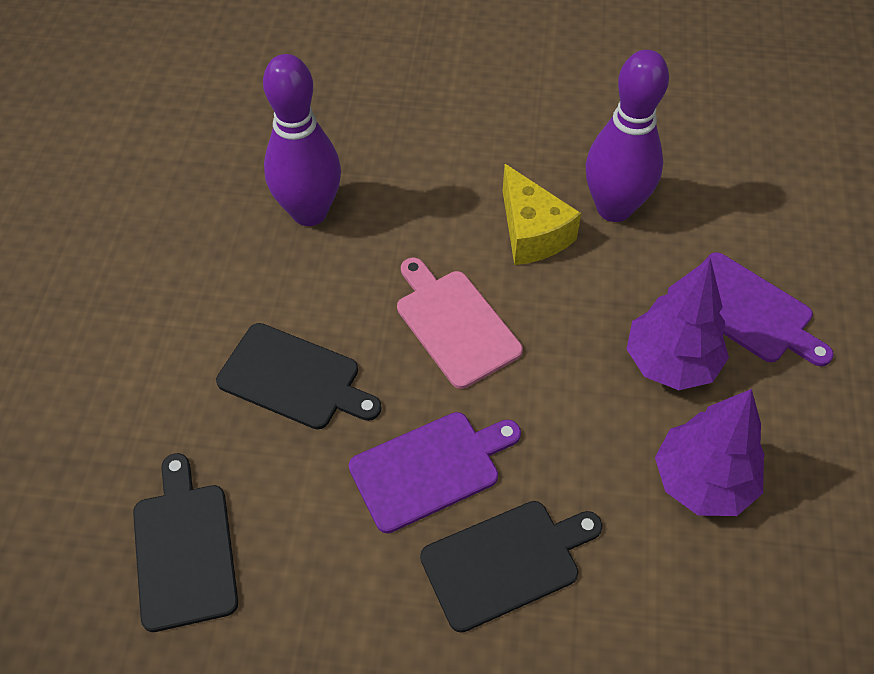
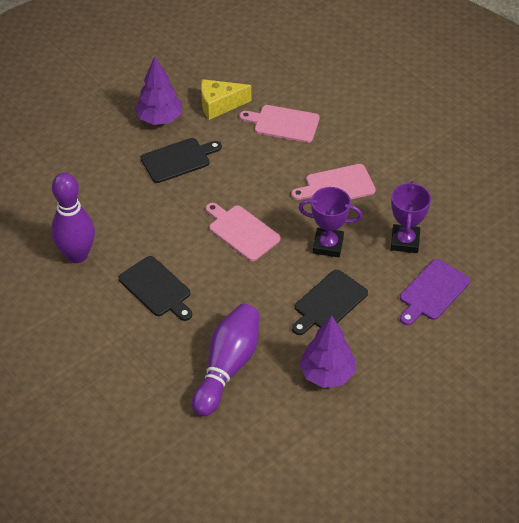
pink cutting board: 1 -> 3
purple cutting board: 2 -> 1
purple trophy: 0 -> 2

